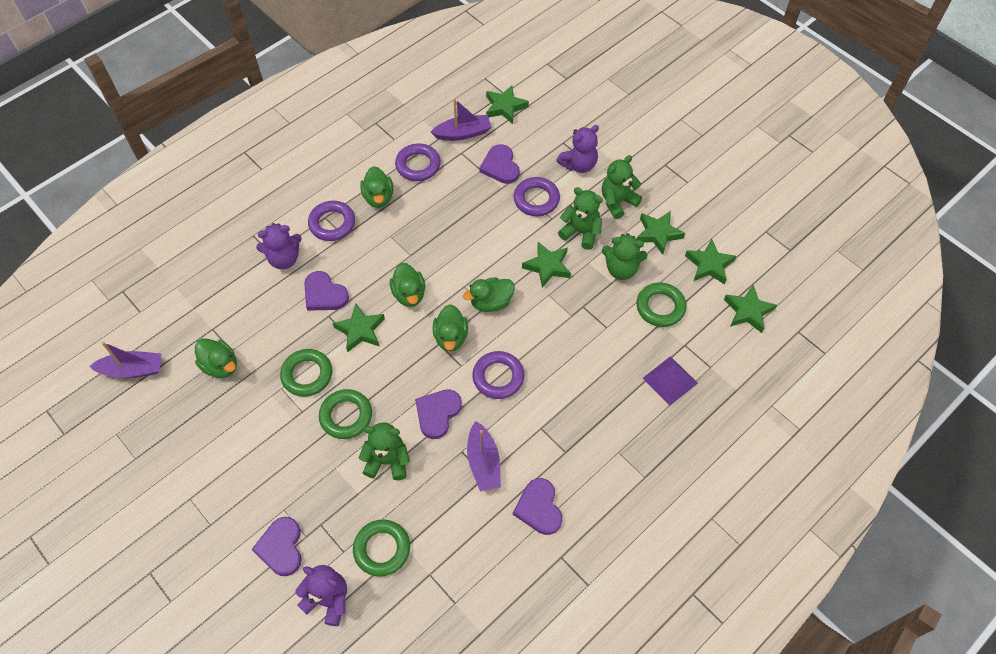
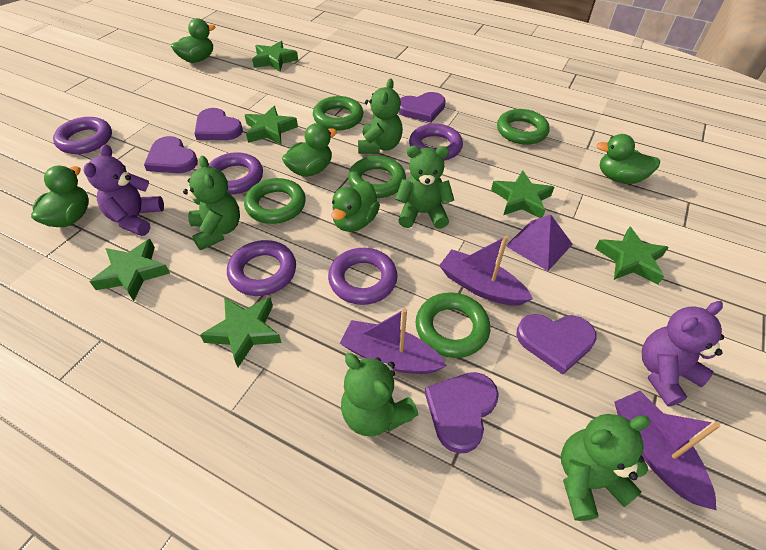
green ring: 4 -> 5
green teddy bear: 4 -> 5
purple ring: 4 -> 5
purple teddy bear: 3 -> 2

